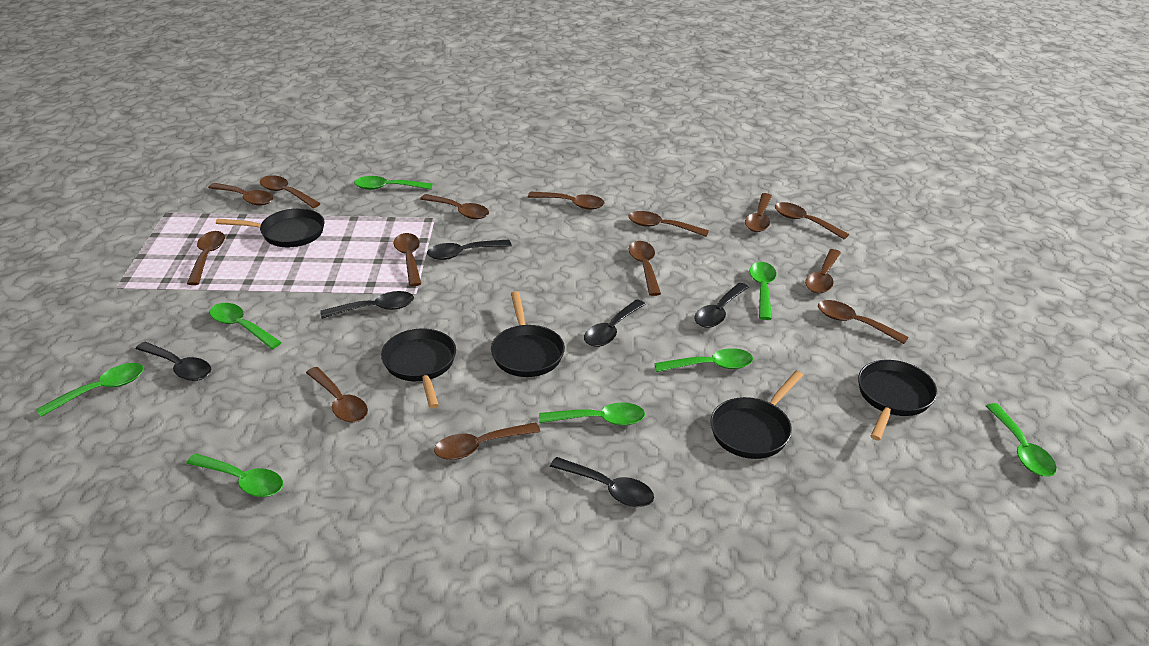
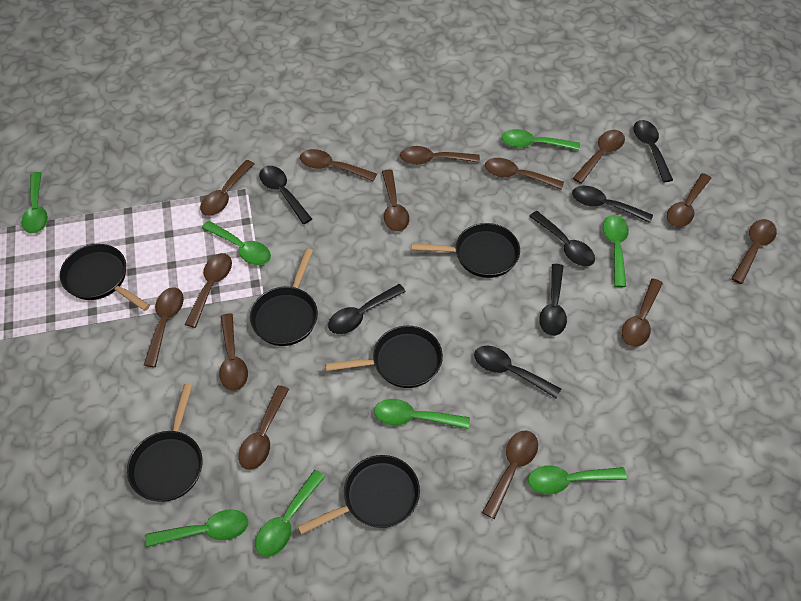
black pan: 5 -> 6
black spoon: 6 -> 7

